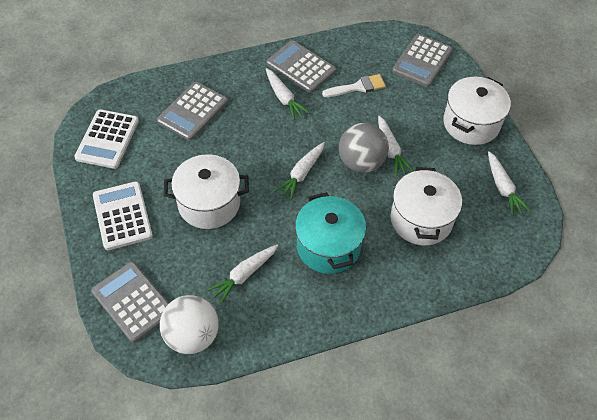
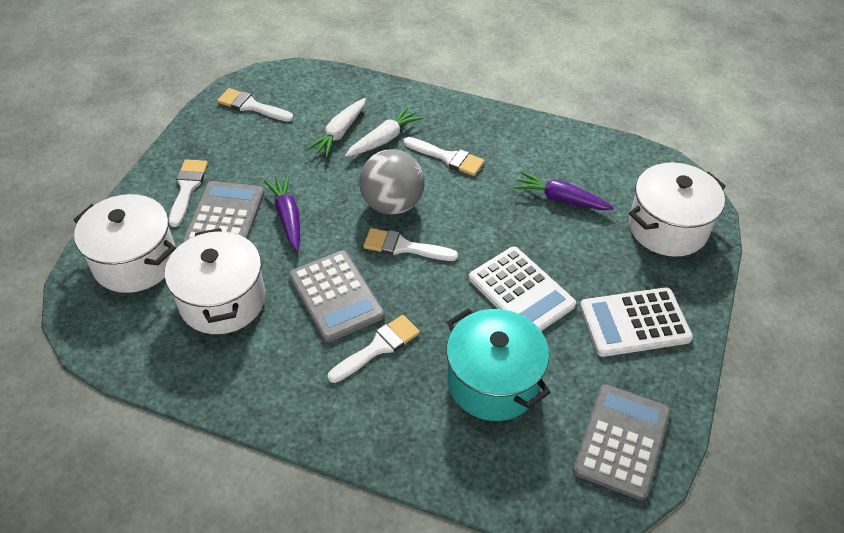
grey calculator: 4 -> 3
purple carrot: 0 -> 2
white ball: 1 -> 0
white brush: 1 -> 5
white carrot: 5 -> 2

